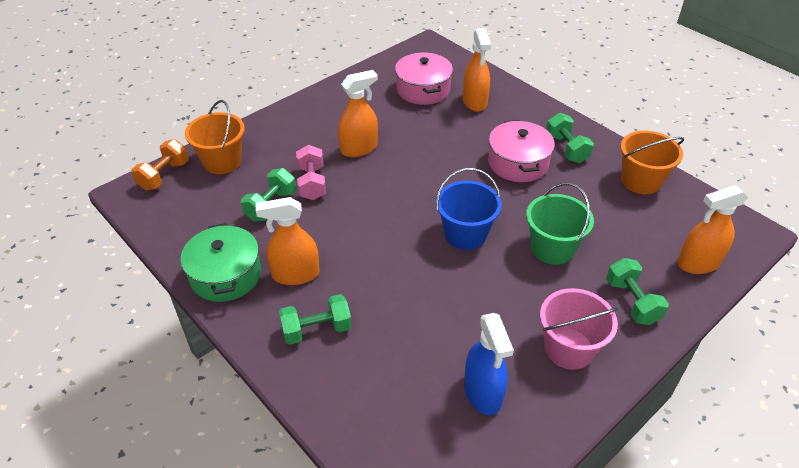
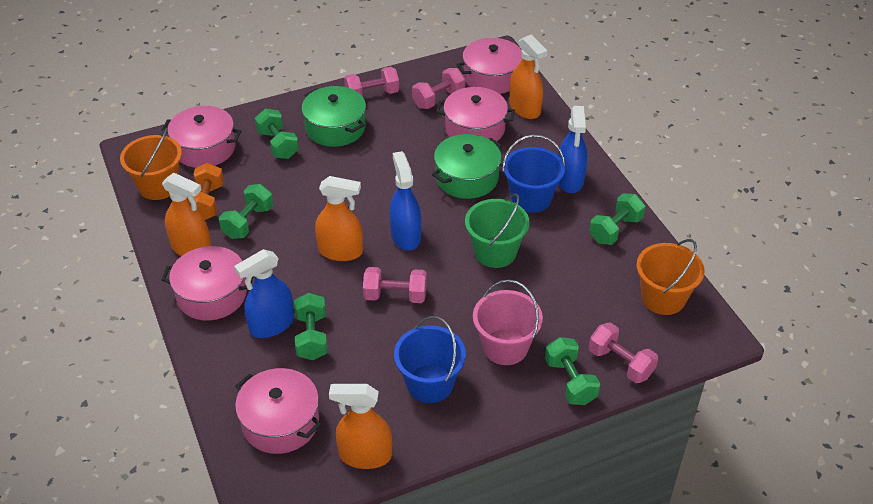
blue bucket: 1 -> 2
blue spray bottle: 1 -> 3
green dumbbell: 4 -> 5
green pot: 1 -> 2
pink dumbbell: 1 -> 4
pink pot: 2 -> 5

